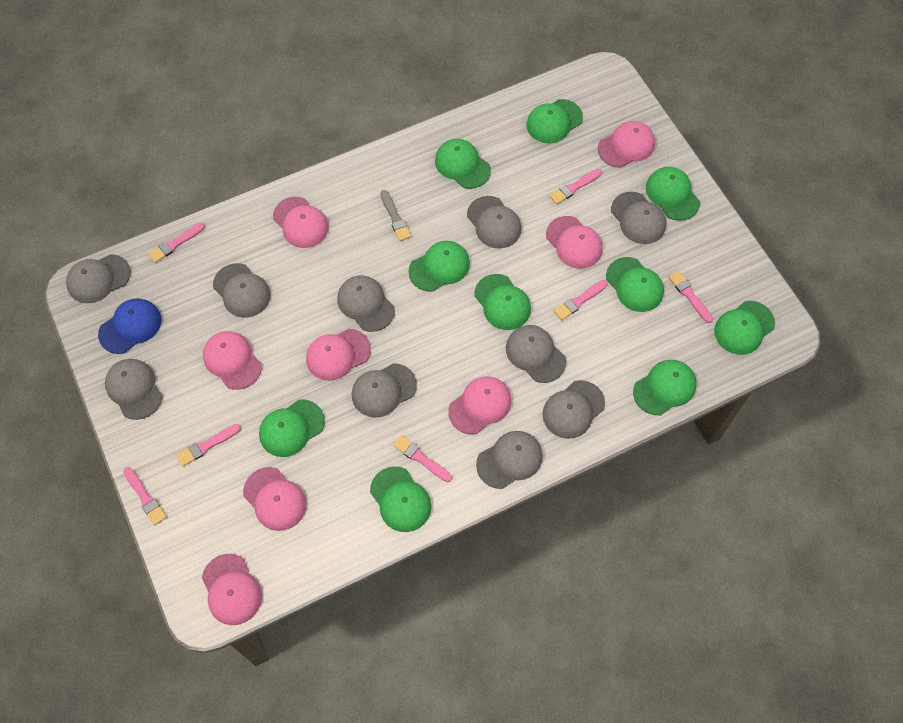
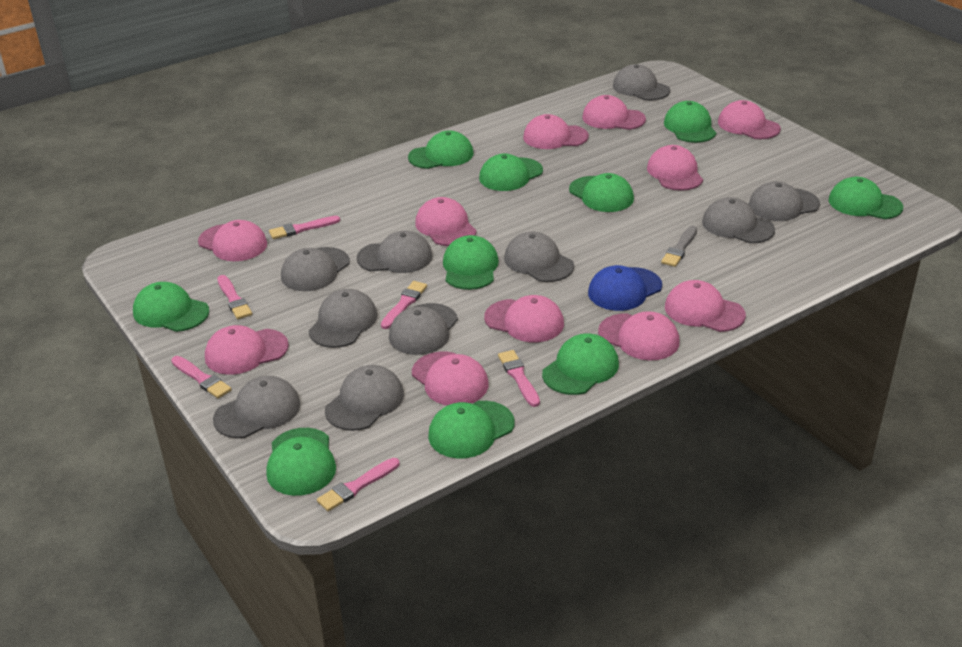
pink brush: 7 -> 6
pink cap: 8 -> 11

